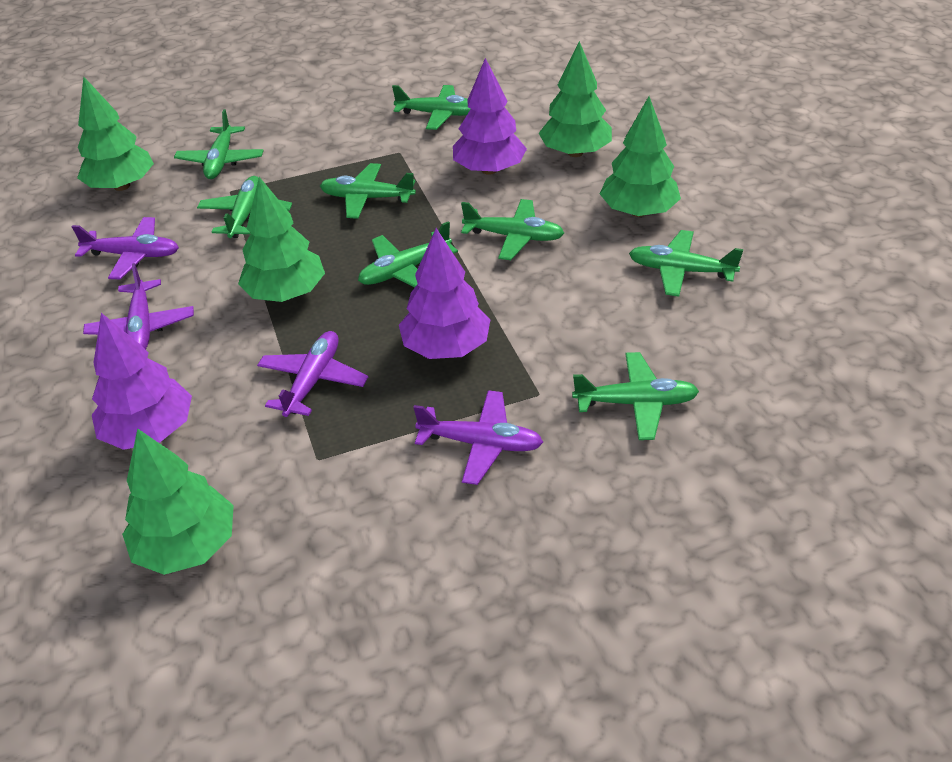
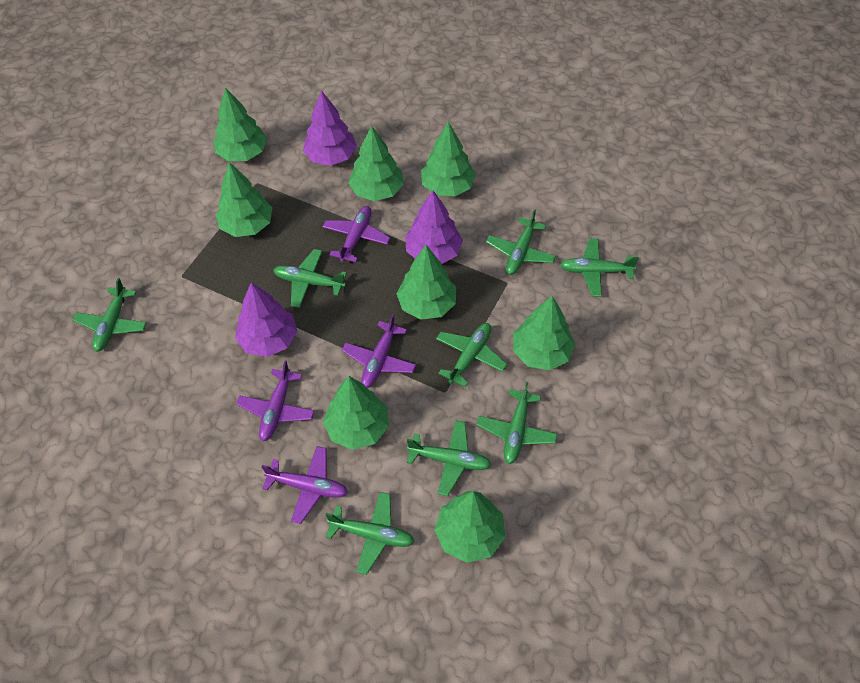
green tree: 5 -> 8

